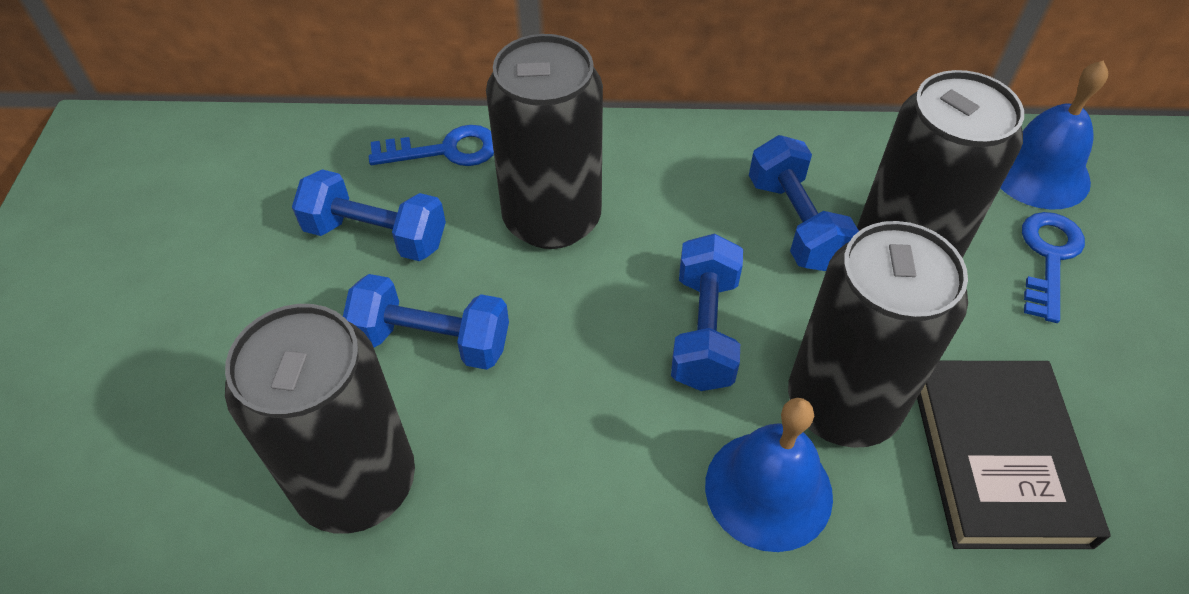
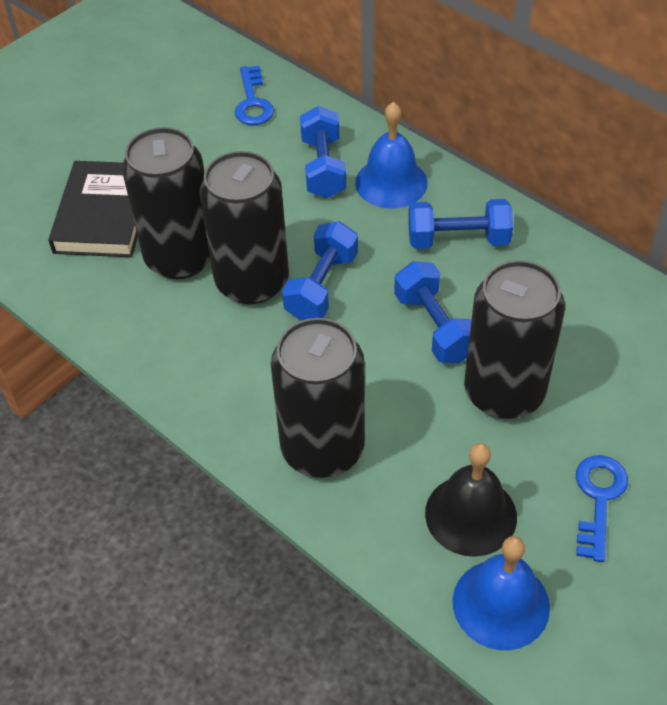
black bell: 0 -> 1

